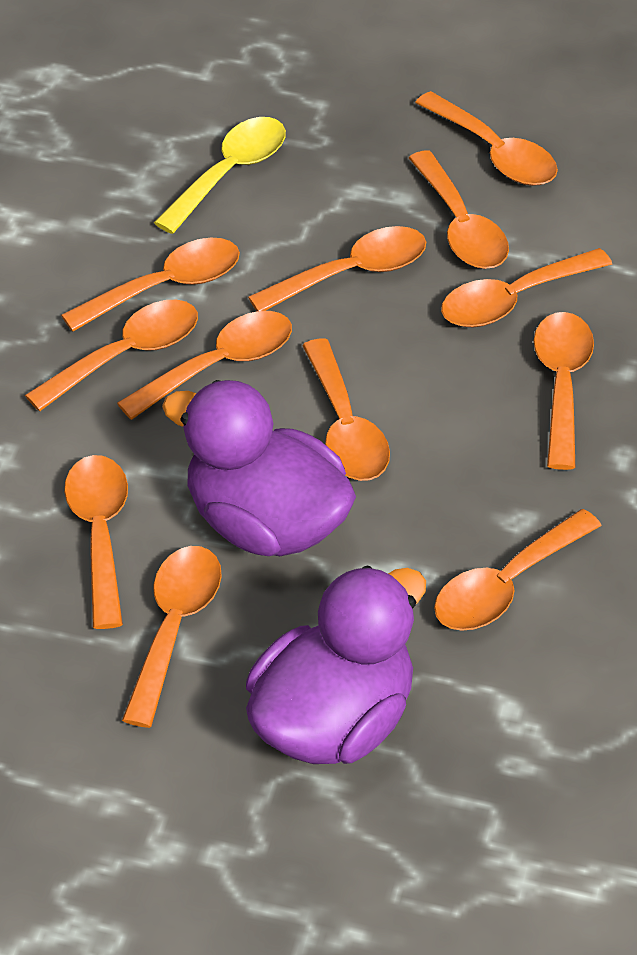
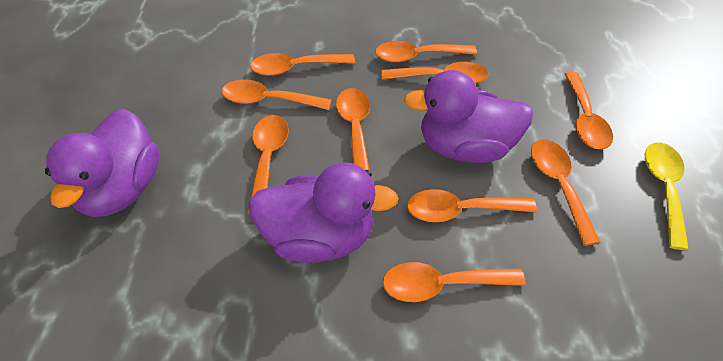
orange spoon: 12 -> 10
purple duck: 2 -> 3

